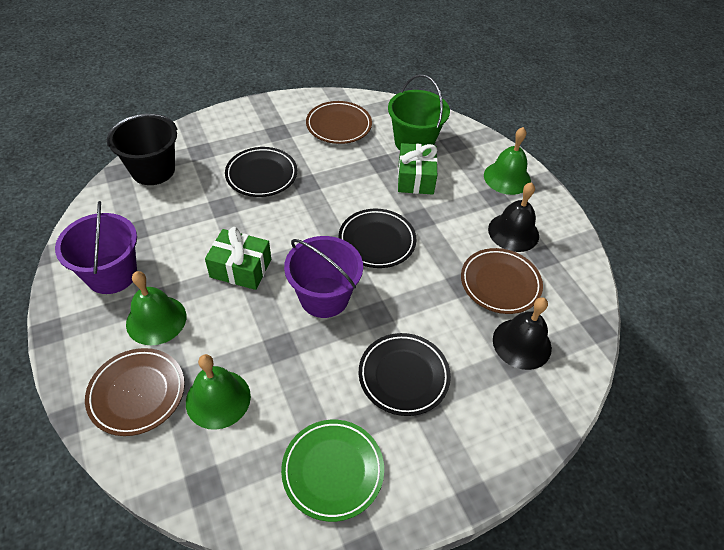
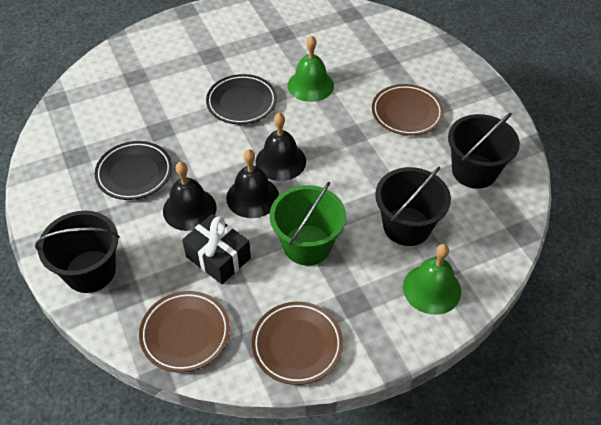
black bell: 2 -> 3
black bucket: 1 -> 3
black gift: 0 -> 1
black plate: 3 -> 2
green bell: 3 -> 2
green gift: 2 -> 0
green plate: 1 -> 0
purple bucket: 2 -> 0

